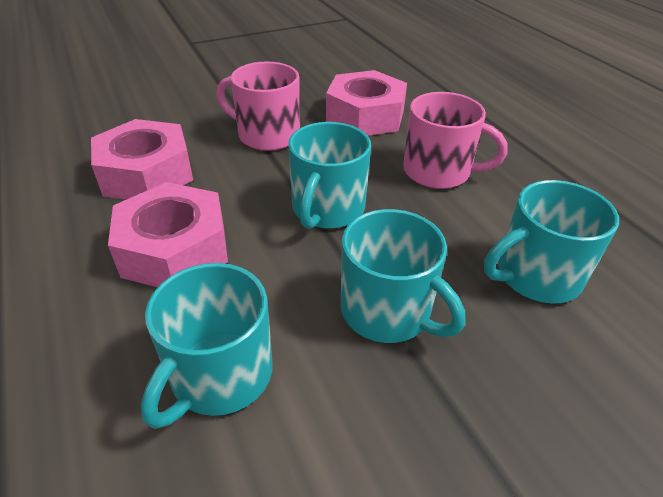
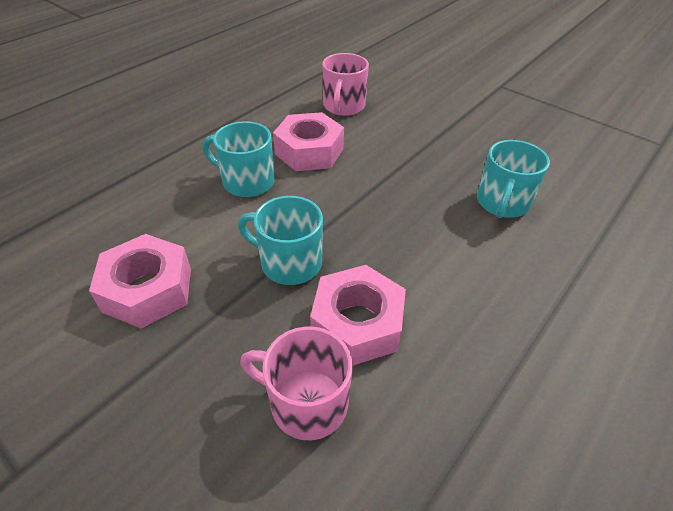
turquoise mug: 4 -> 3

